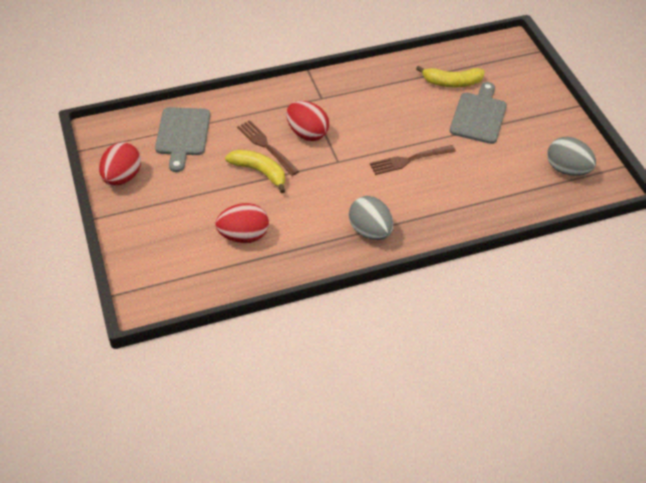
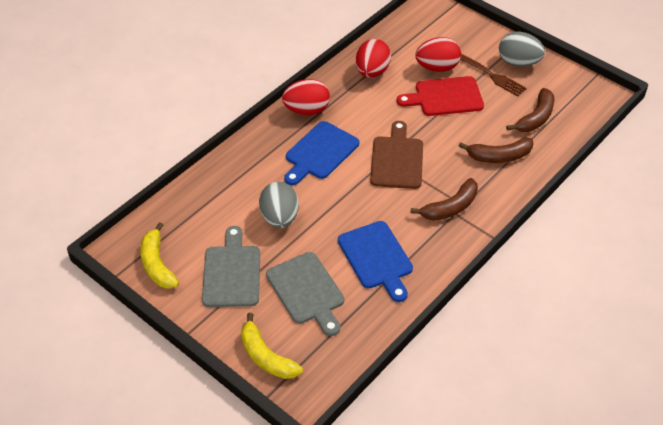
blue cutting board: 0 -> 2
brown banana: 0 -> 3
brown cutting board: 0 -> 1
brown fork: 2 -> 1
red cutting board: 0 -> 1

